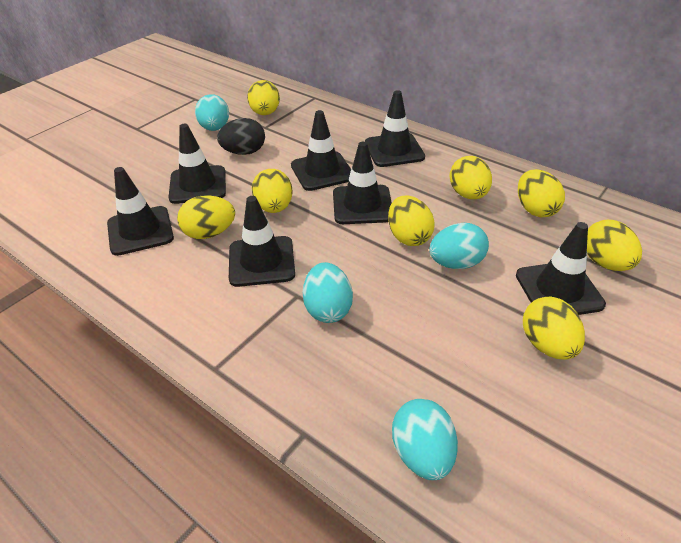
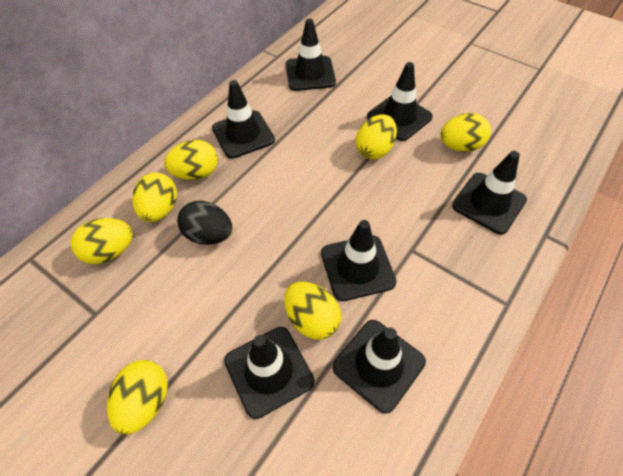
turquoise egg: 4 -> 0
yellow egg: 8 -> 7

